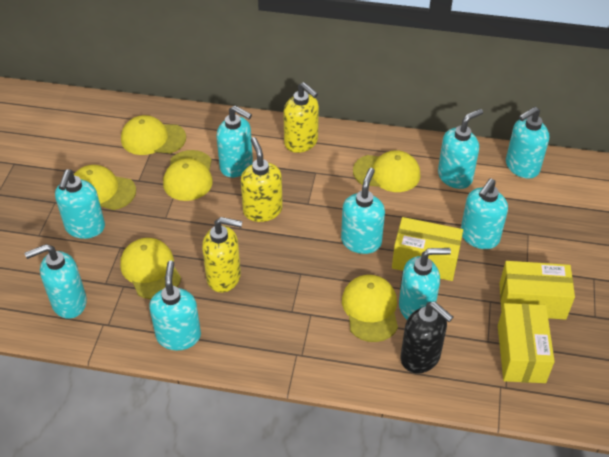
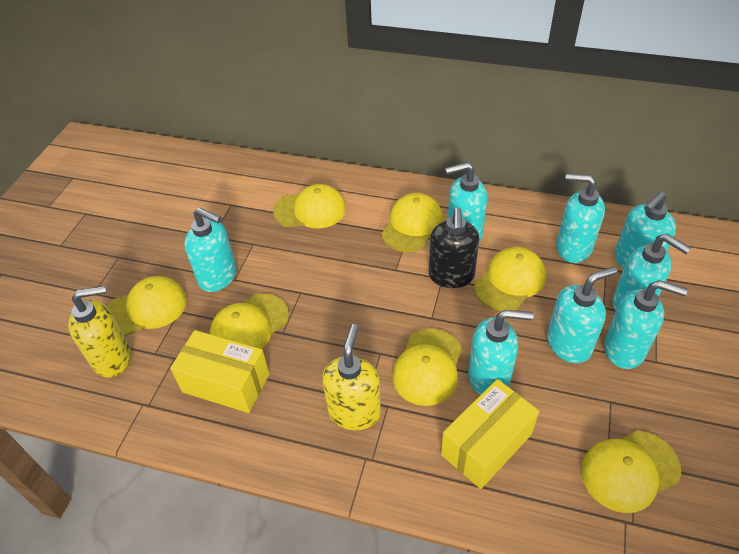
turquoise soap dispenser: 9 -> 8
yellow box: 3 -> 2
yellow cap: 6 -> 7
yellow soap dispenser: 3 -> 2

